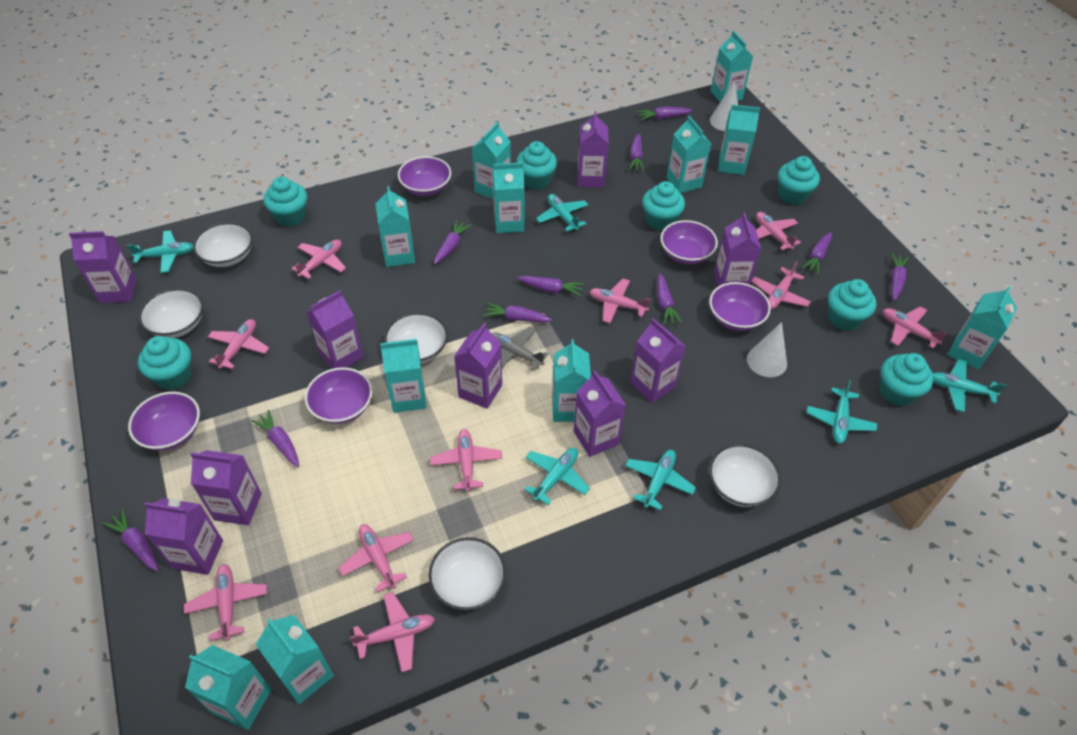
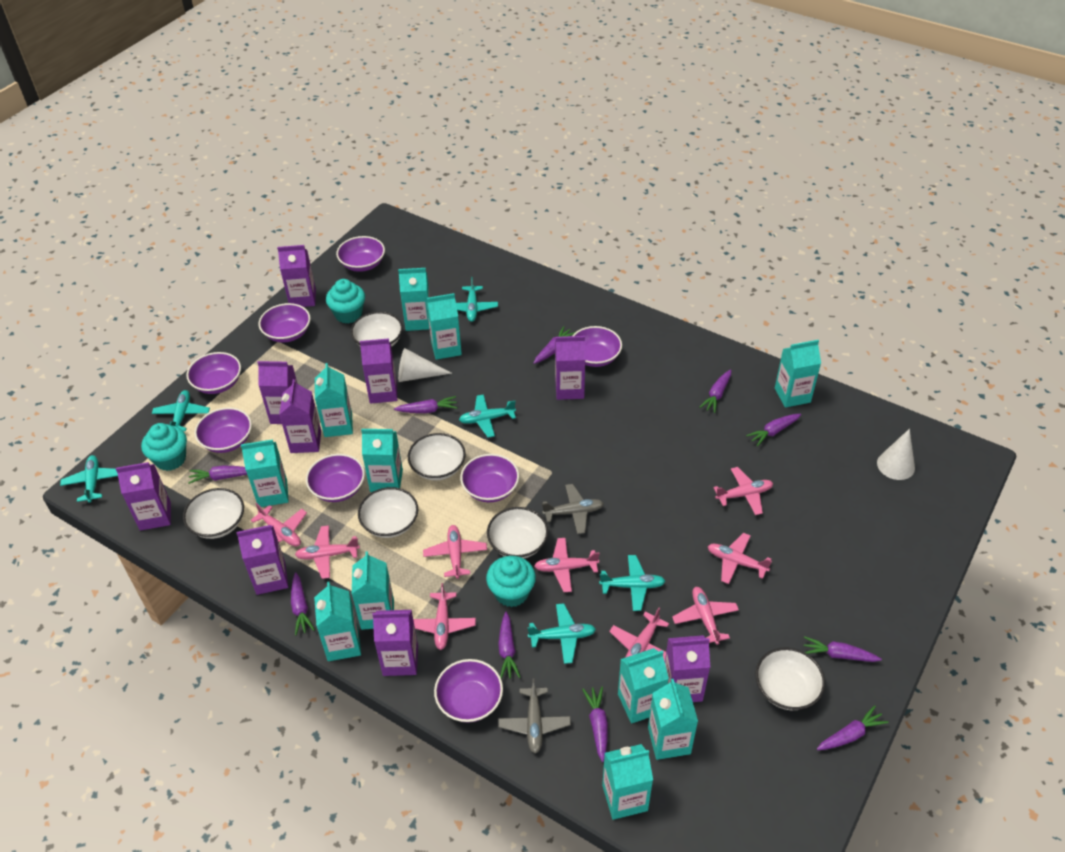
grey plane: 1 -> 2
pink plane: 10 -> 9
purple bowl: 5 -> 8
turquoise cupcake: 7 -> 3
white bowl: 5 -> 6

